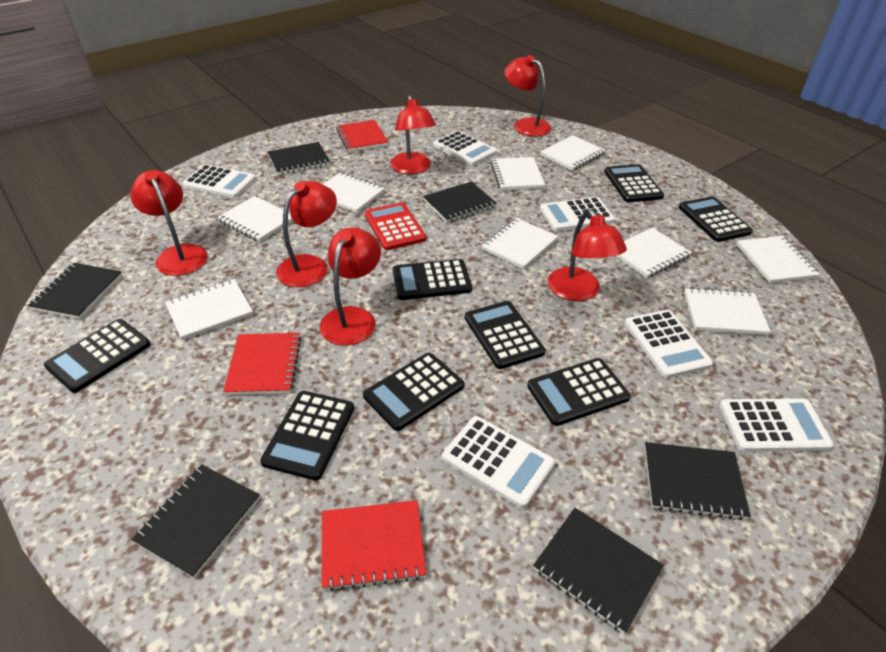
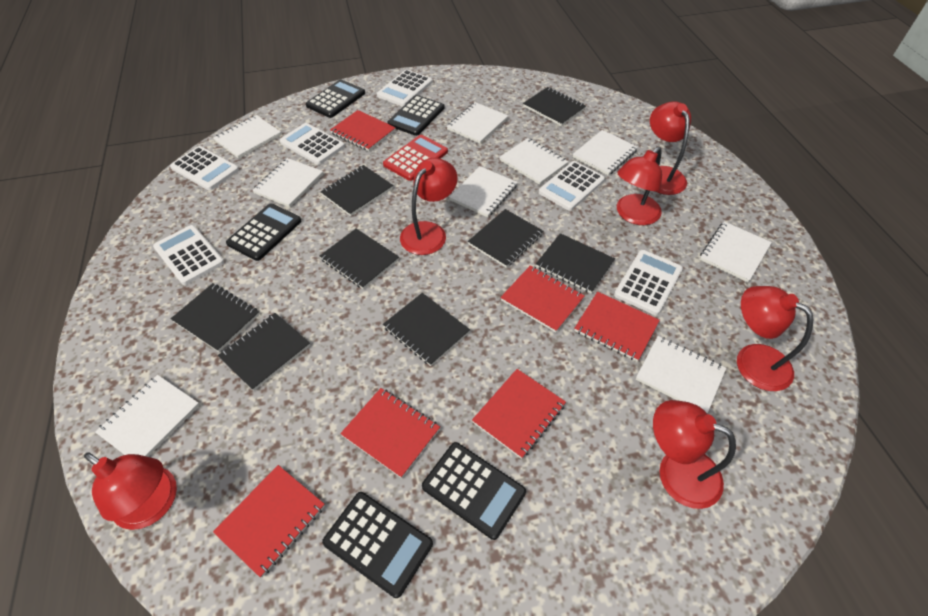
black calculator: 8 -> 5
black notebook: 6 -> 8
red notebook: 3 -> 6

